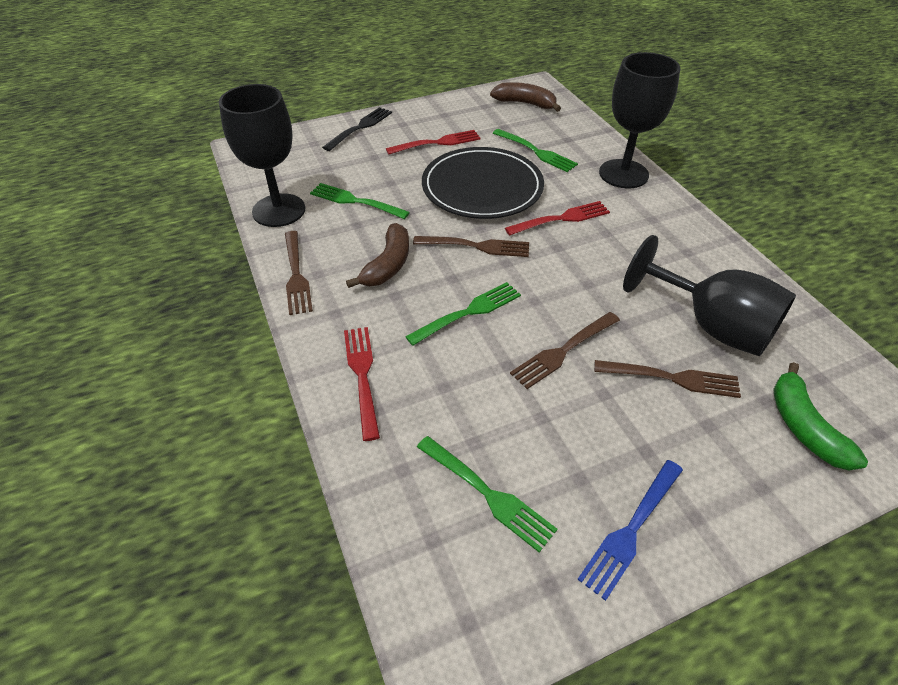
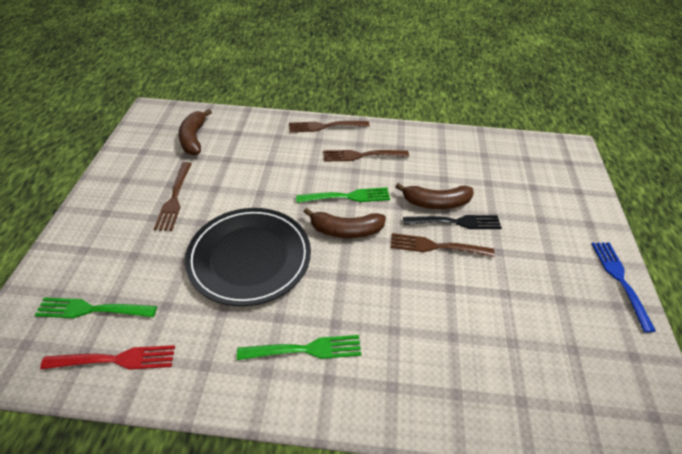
black goblet: 3 -> 0
brown banana: 2 -> 3
green banana: 1 -> 0
green fork: 4 -> 3
red fork: 3 -> 1

